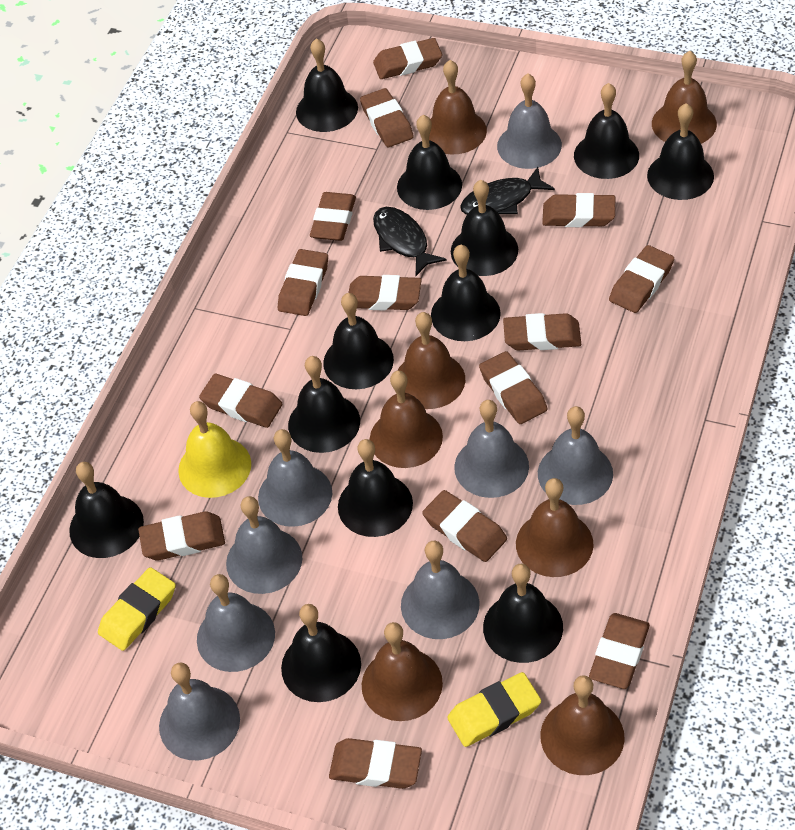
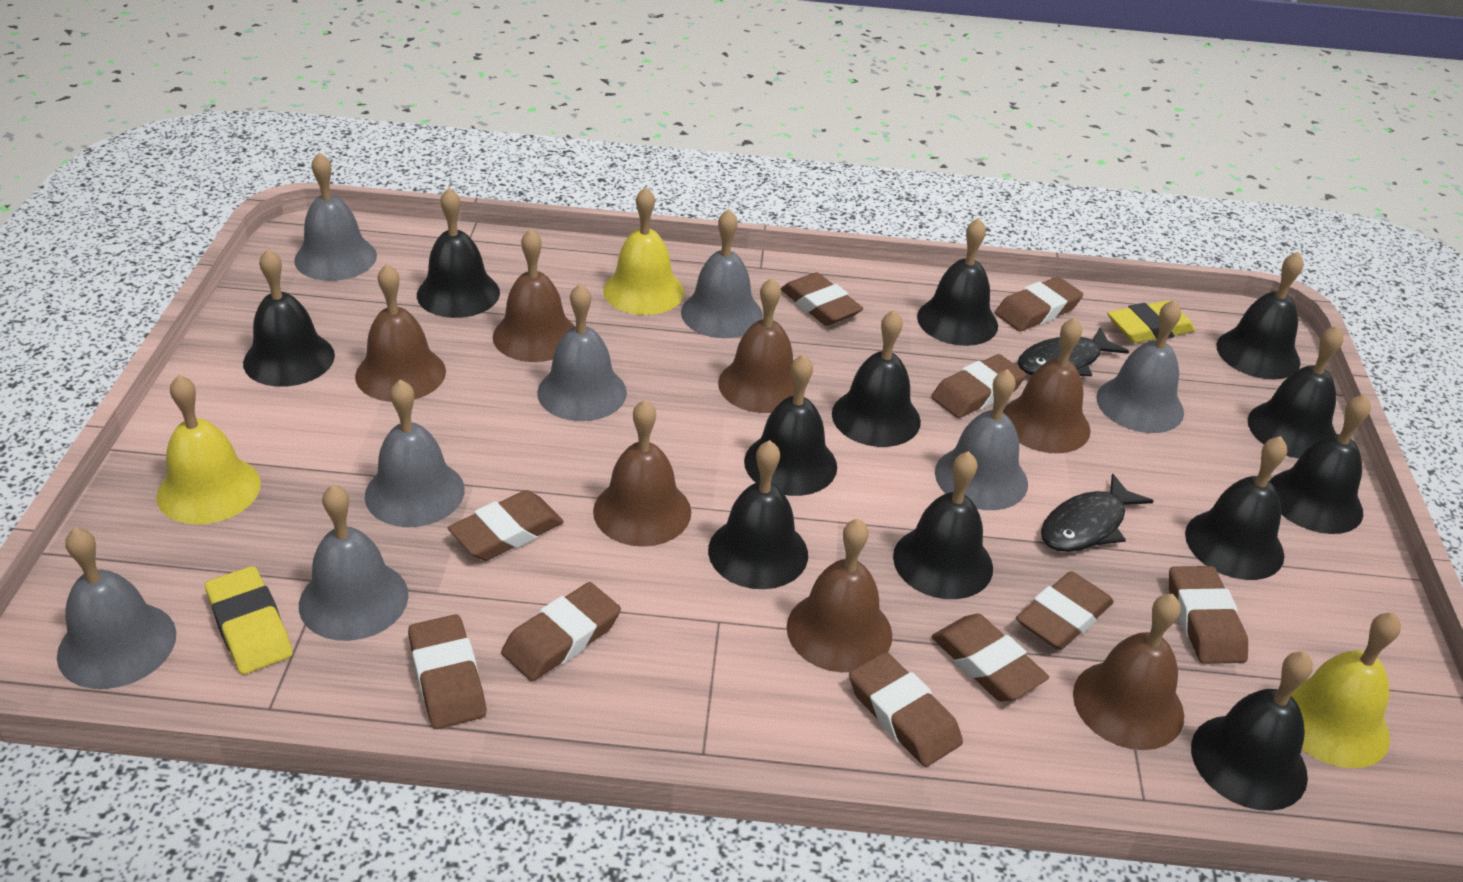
brown eraser: 14 -> 10
yellow bell: 1 -> 3

